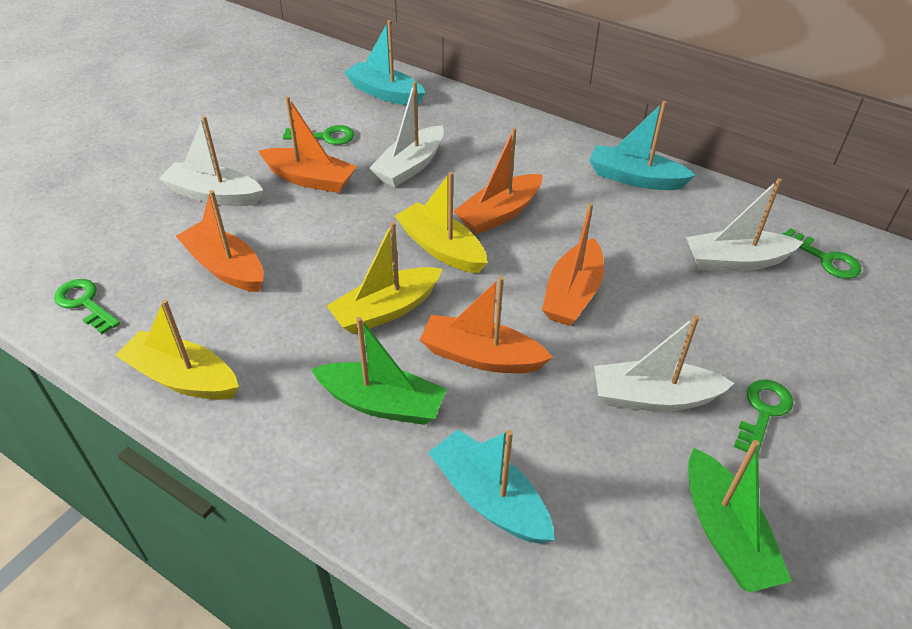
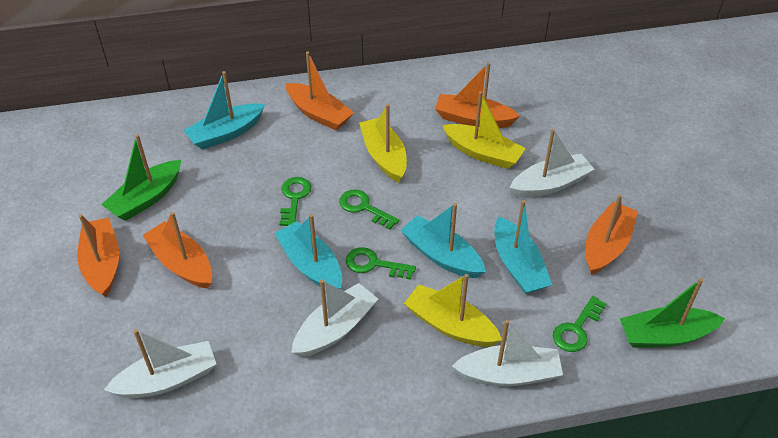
turquoise boat: 3 -> 4

